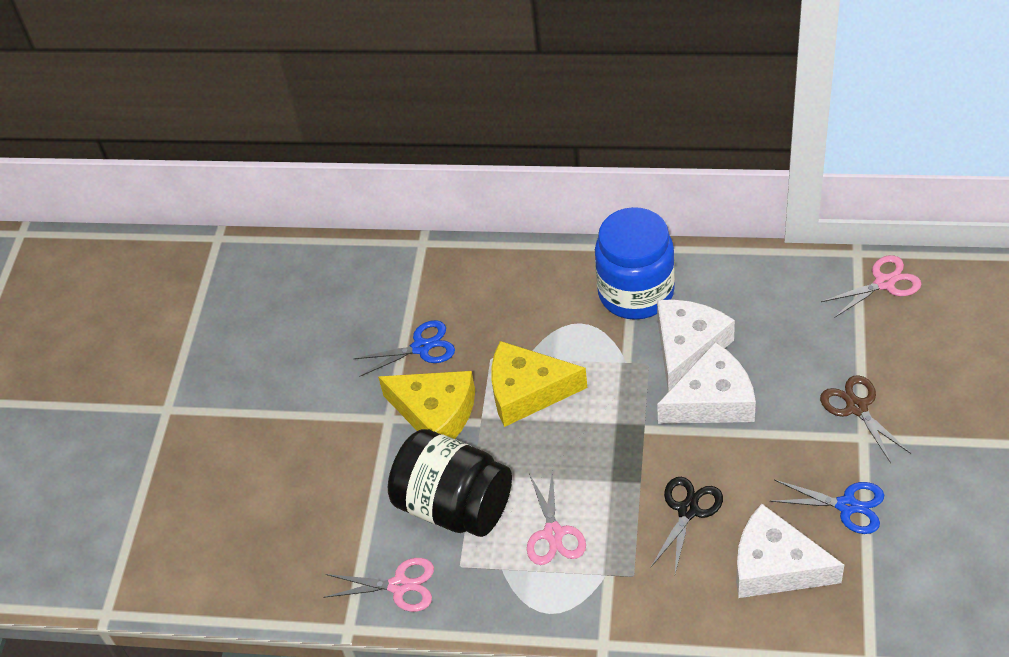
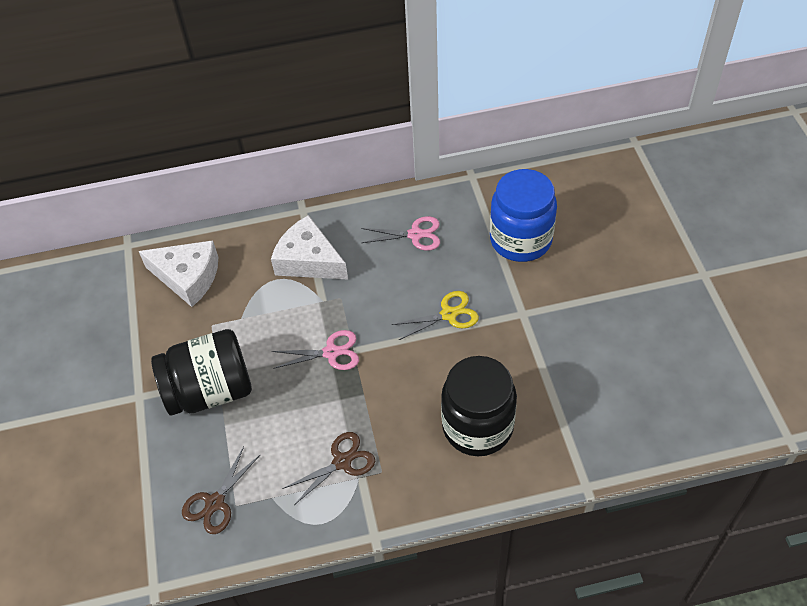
black jar: 1 -> 2
black scissors: 1 -> 0
blue scissors: 2 -> 0
brown scissors: 1 -> 2
pink scissors: 3 -> 2
white cheese: 3 -> 2
yellow cheese: 2 -> 0
yellow scissors: 0 -> 1

